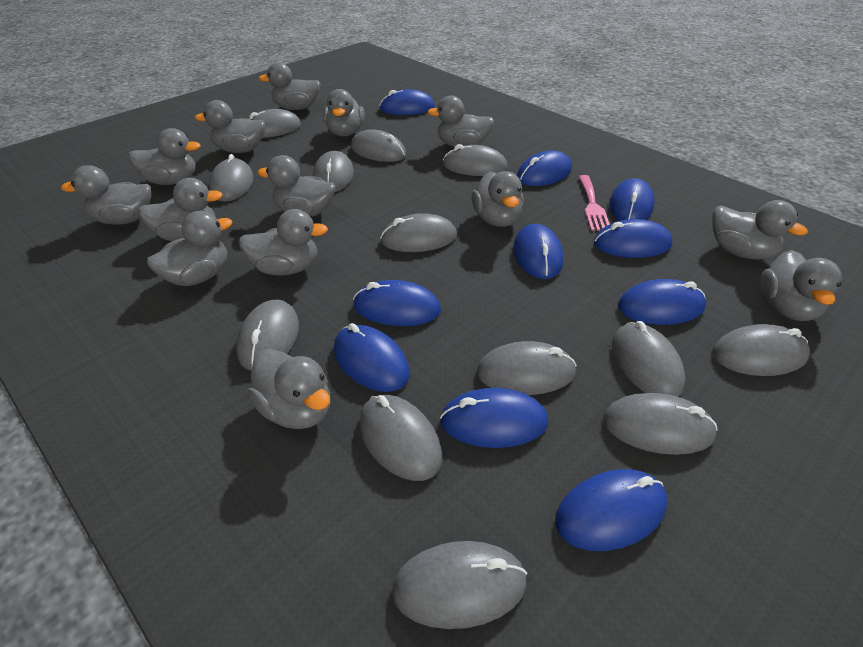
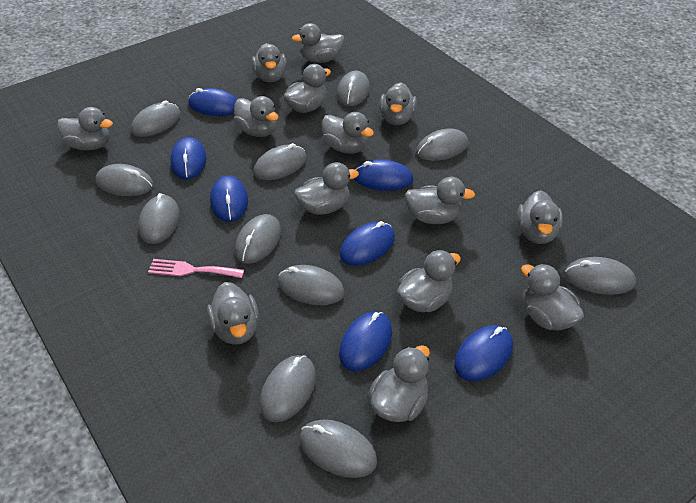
blue mouse: 10 -> 7
grey mouse: 13 -> 11

